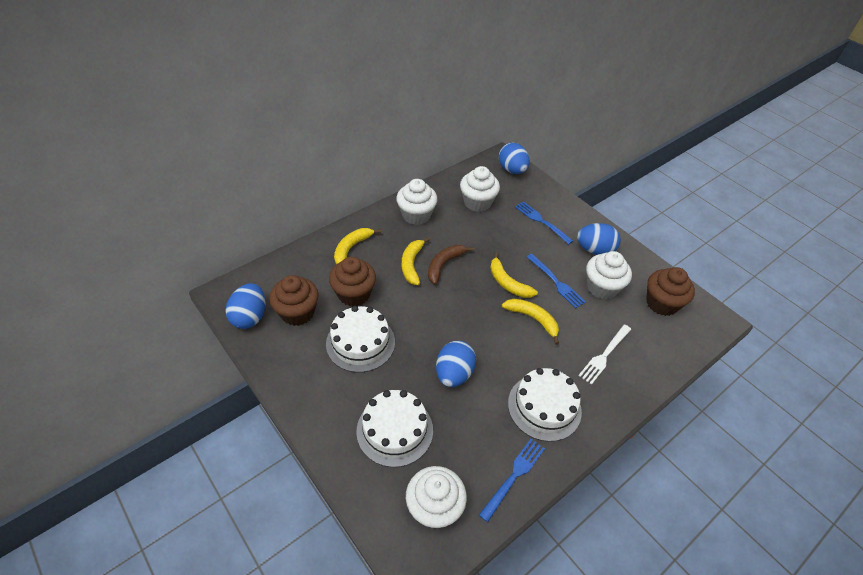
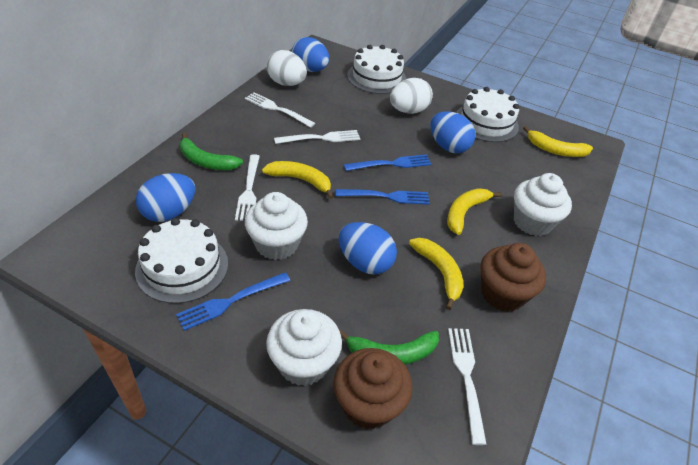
brown banana: 1 -> 0
brown cupcake: 3 -> 2
green banana: 0 -> 2
white cupcake: 4 -> 3
white egg: 0 -> 2
white fork: 1 -> 4

